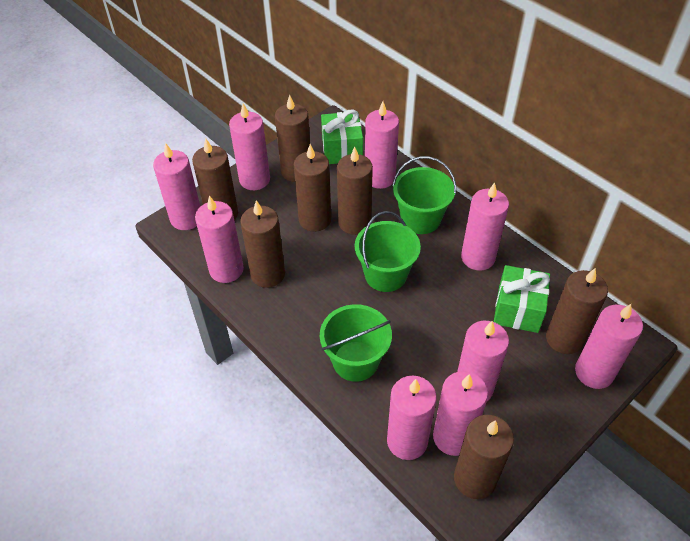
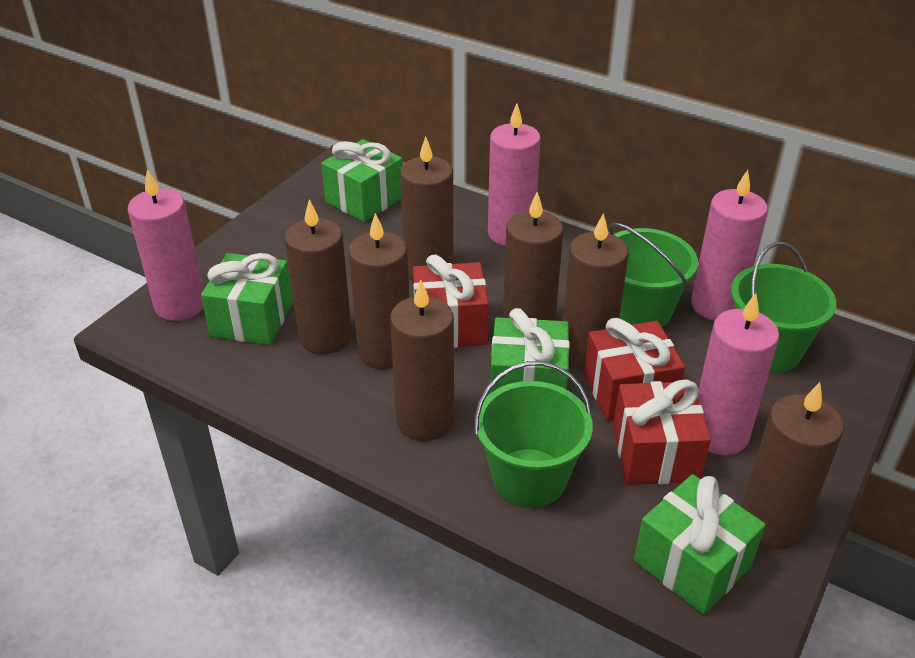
green gift: 2 -> 4
pink candle: 9 -> 4
red gift: 0 -> 3

